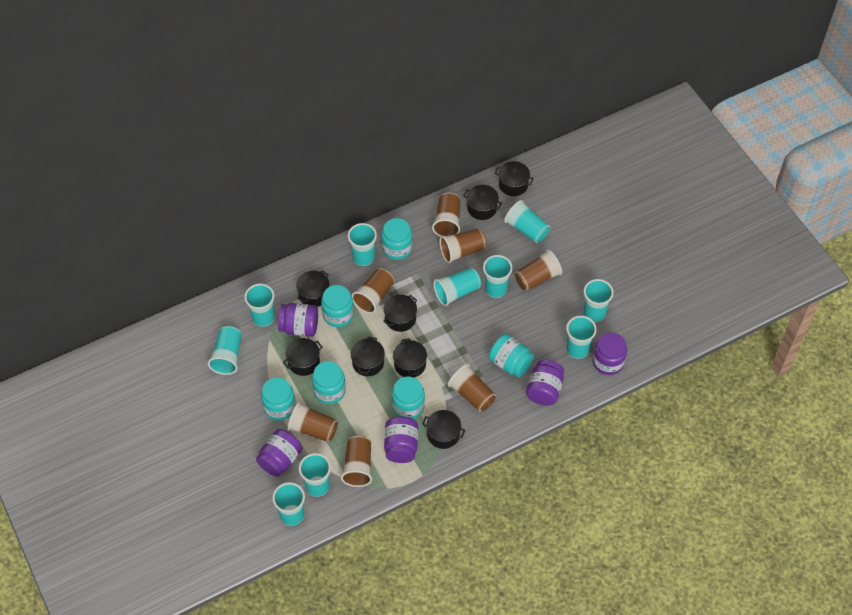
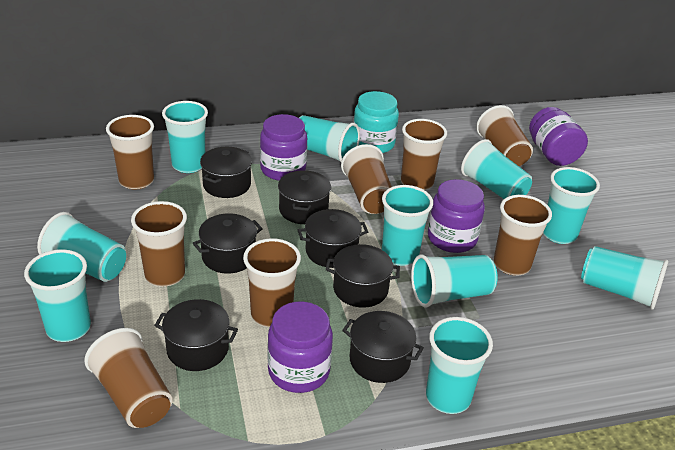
black pot: 8 -> 7
brown cup: 7 -> 8
purple jar: 5 -> 4
turquoise jar: 6 -> 1

